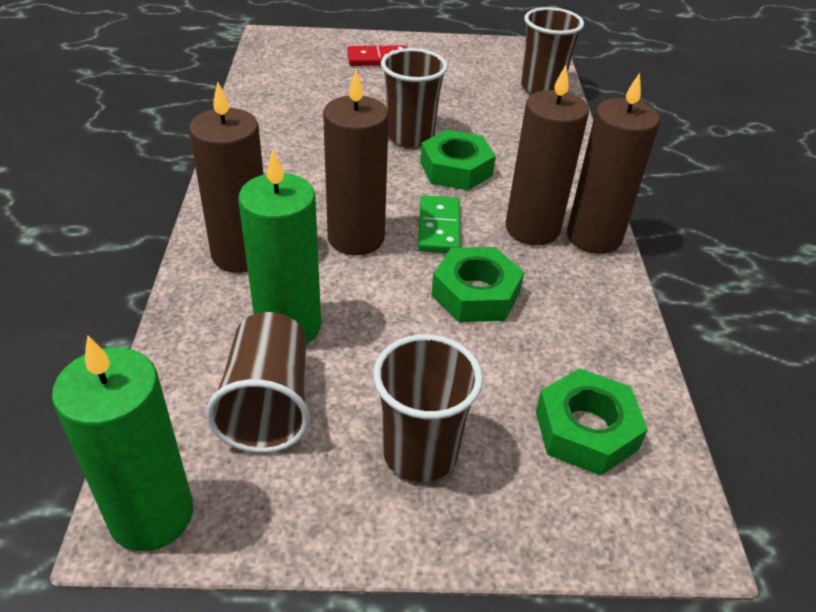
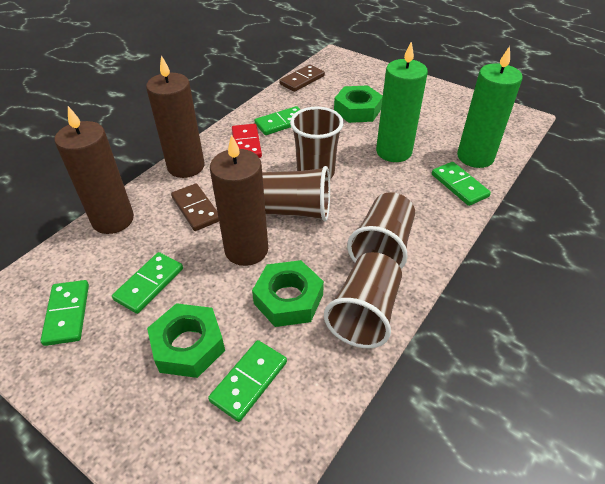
brown candle: 4 -> 3
brown domino: 0 -> 2
green domino: 1 -> 5

